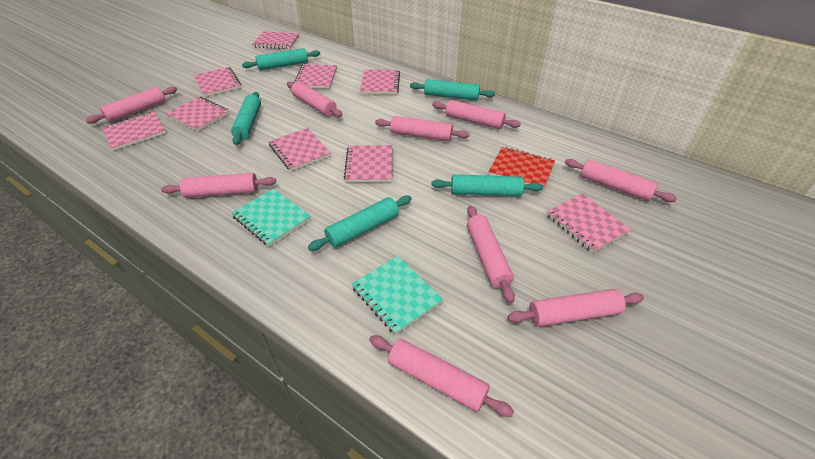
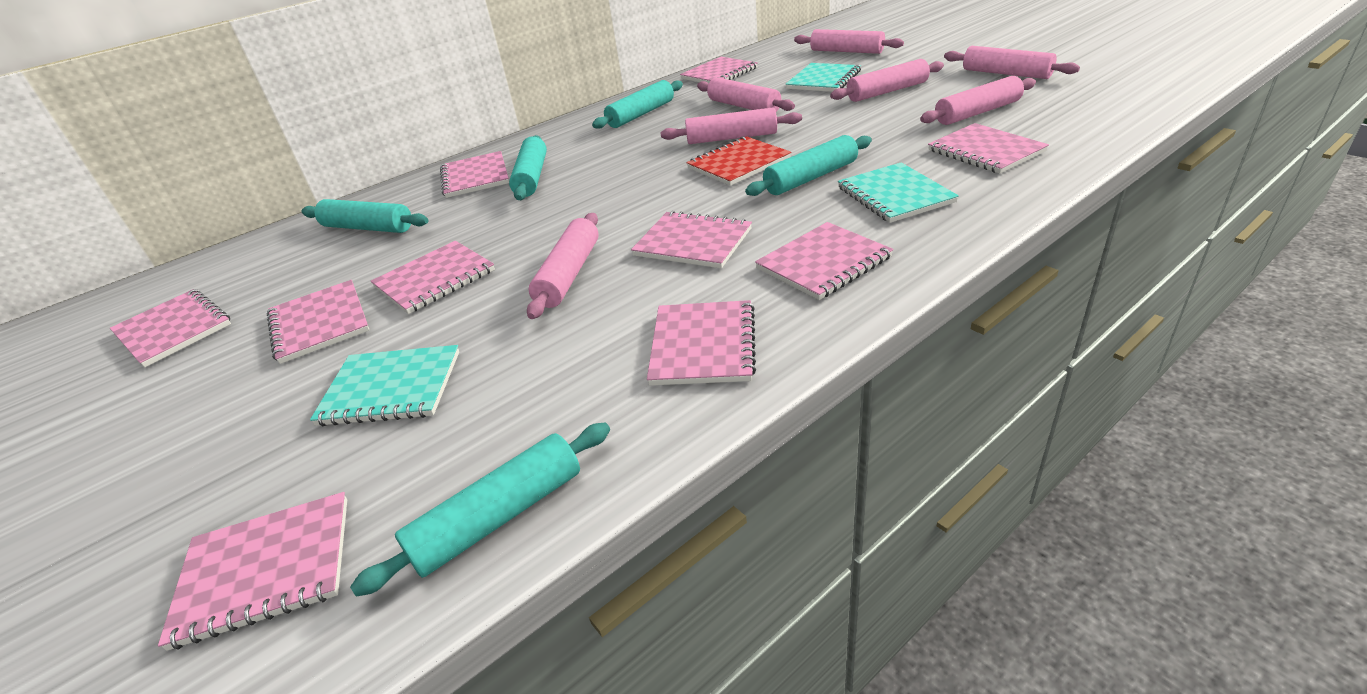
pink notebook: 9 -> 10
pink rolling pin: 9 -> 7
turquoise notebook: 2 -> 3

